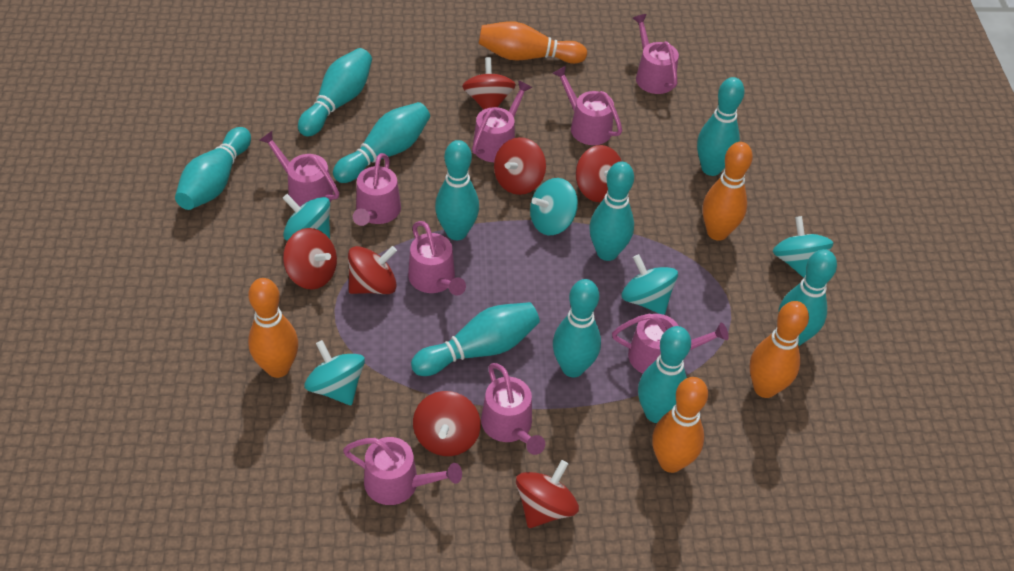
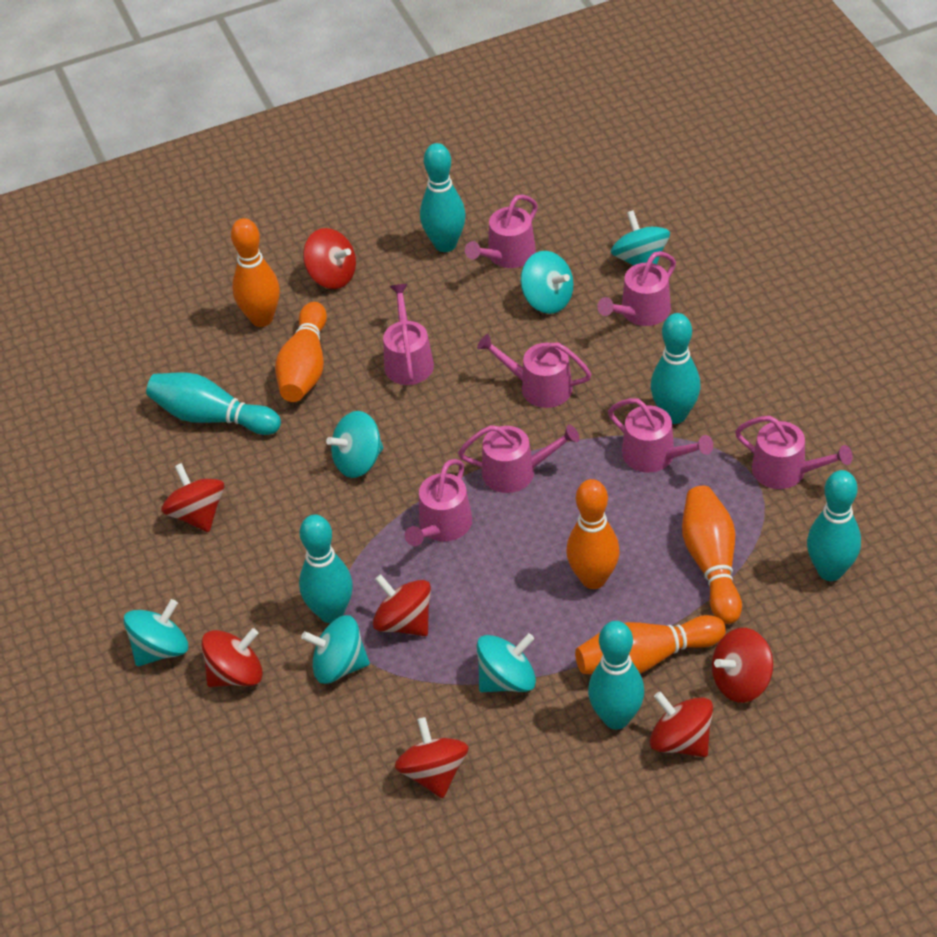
pink watering can: 9 -> 8
turquoise bowling pin: 10 -> 6
turquoise spinning top: 5 -> 6

